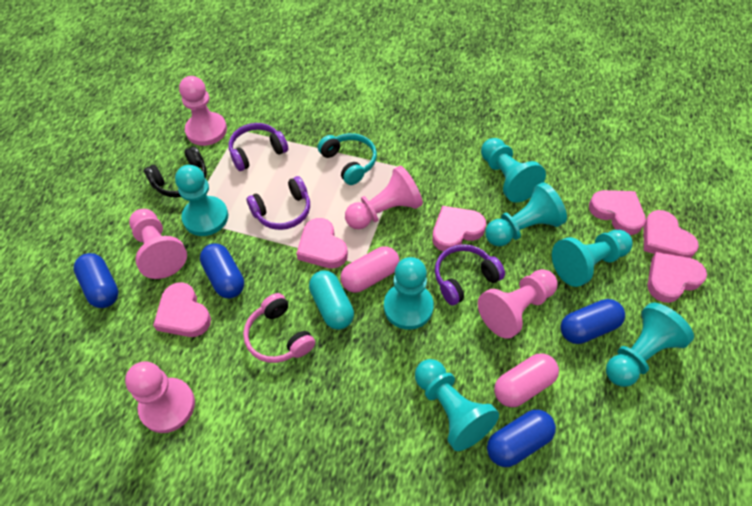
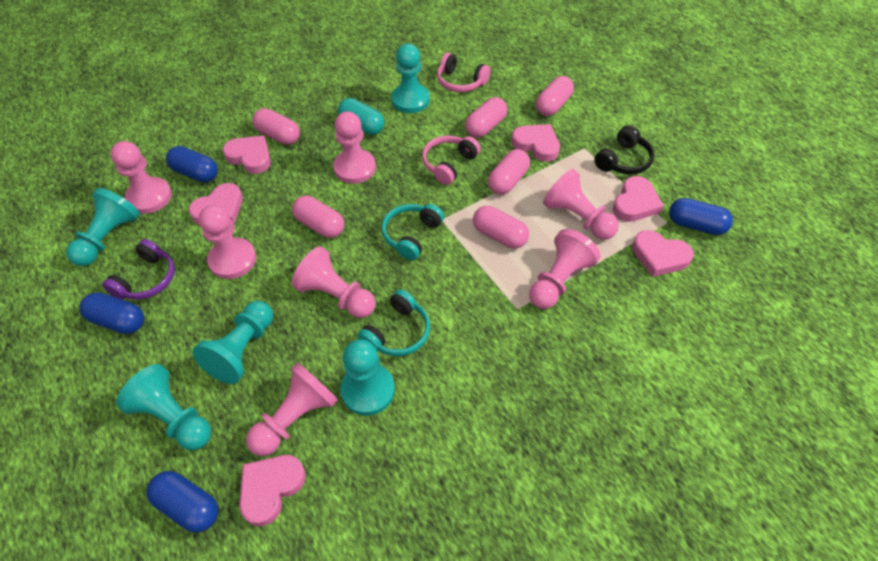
pink capsule: 2 -> 6
pink headphones: 1 -> 2
pink pawn: 5 -> 7
purple headphones: 3 -> 1
turquoise headphones: 1 -> 2
turquoise pawn: 7 -> 5

